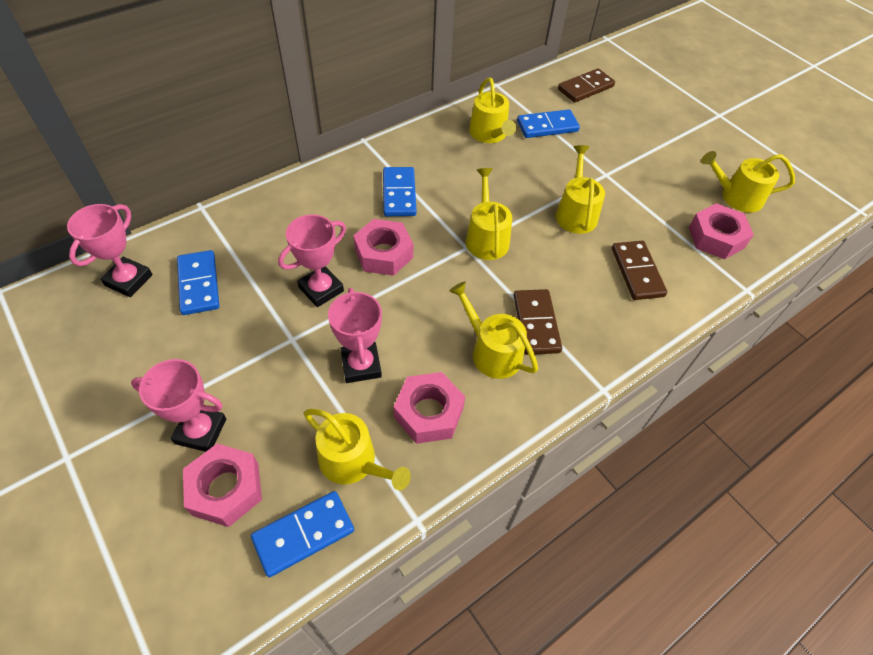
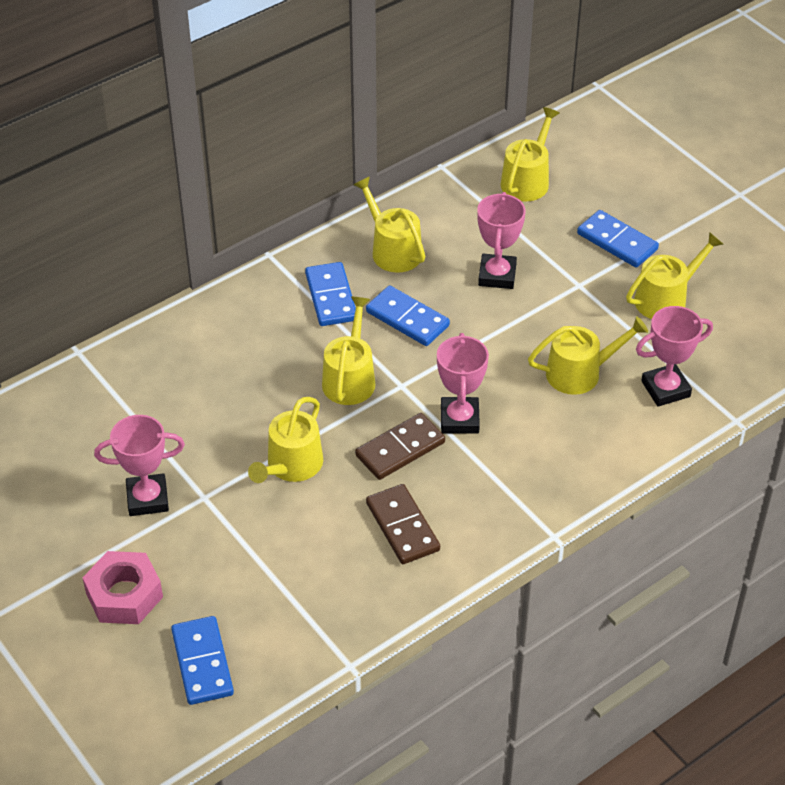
brown domino: 3 -> 2
pink nut: 4 -> 1

